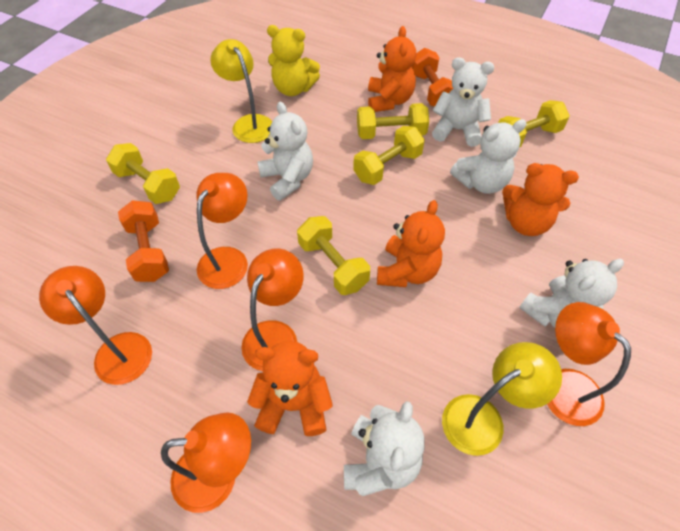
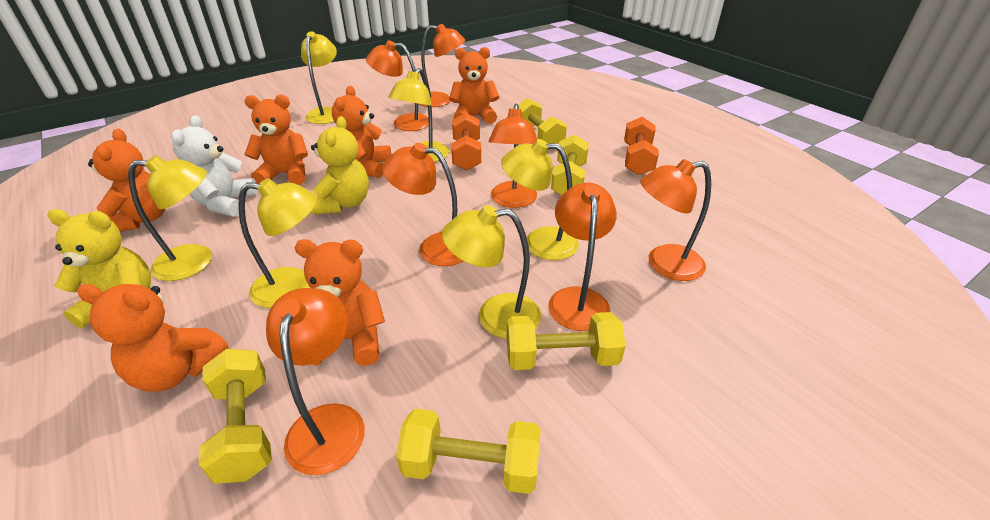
orange lamp: 5 -> 7
orange teddy bear: 4 -> 6
white teddy bear: 5 -> 1
yellow lamp: 2 -> 6
yellow teddy bear: 1 -> 2

